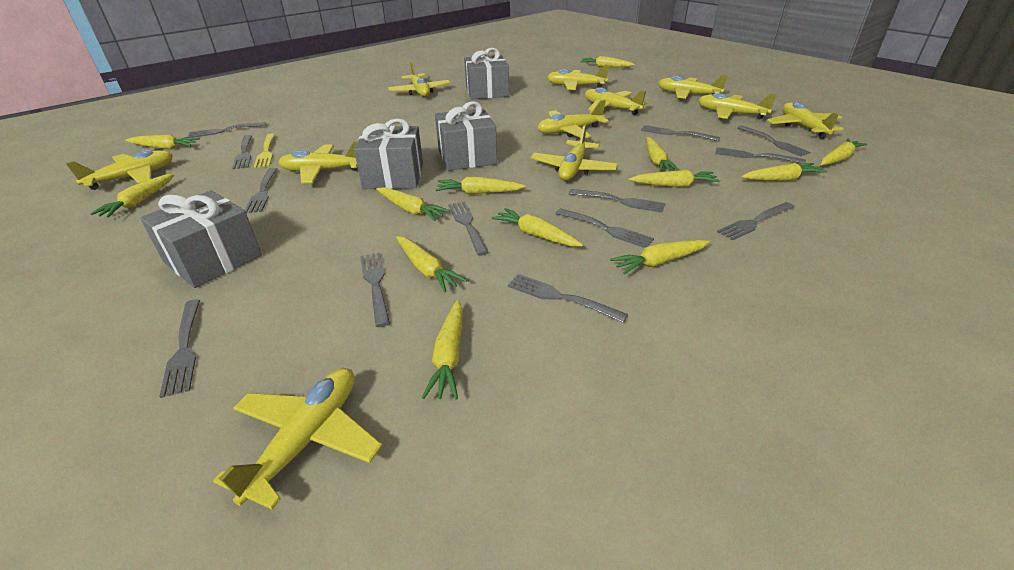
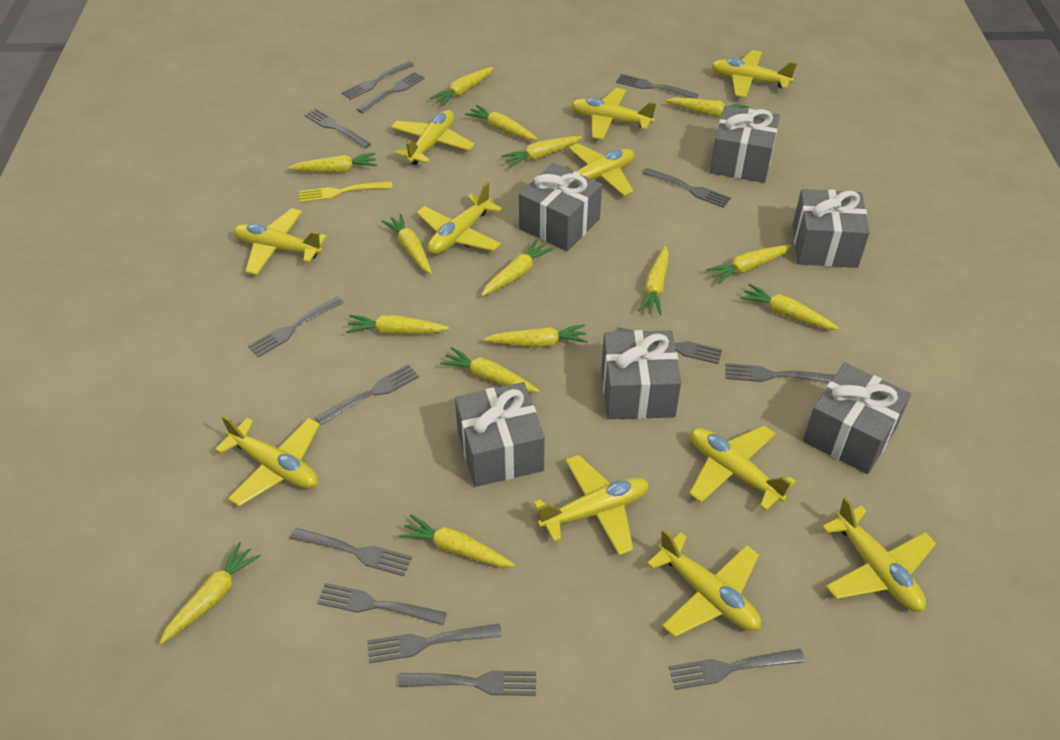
grey fork: 13 -> 14
grey gift: 4 -> 6
yellow carrot: 13 -> 15

